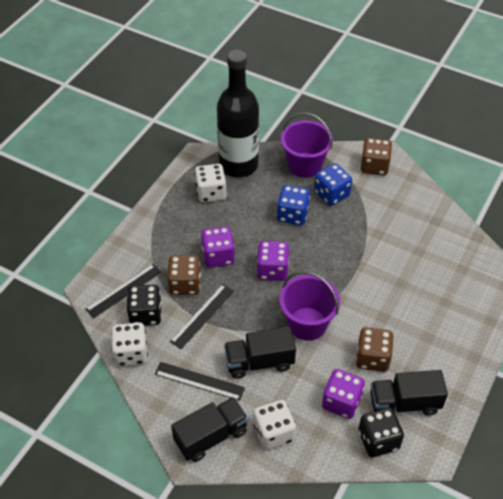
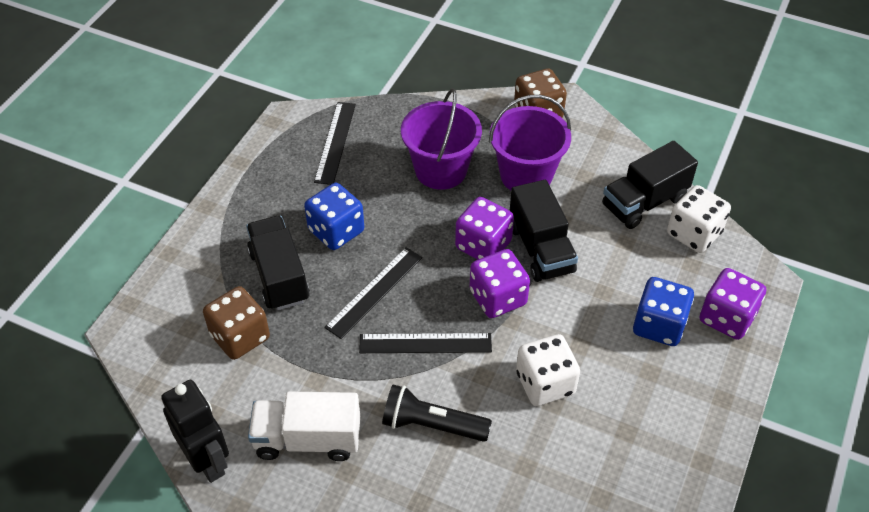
black bottle: 1 -> 0
black dice: 2 -> 0
black flashlight: 0 -> 1
black robot: 0 -> 1
brown dice: 3 -> 2
white dice: 3 -> 2
white truck: 0 -> 1

